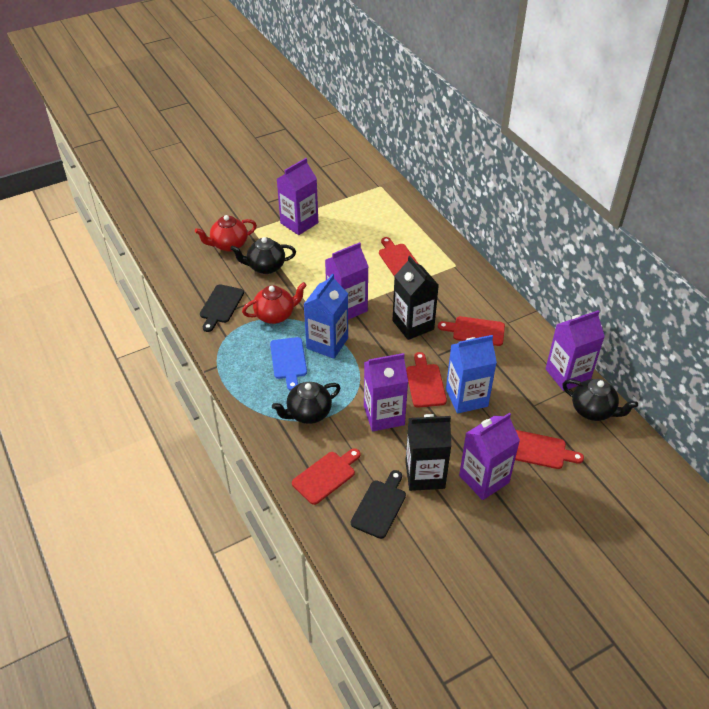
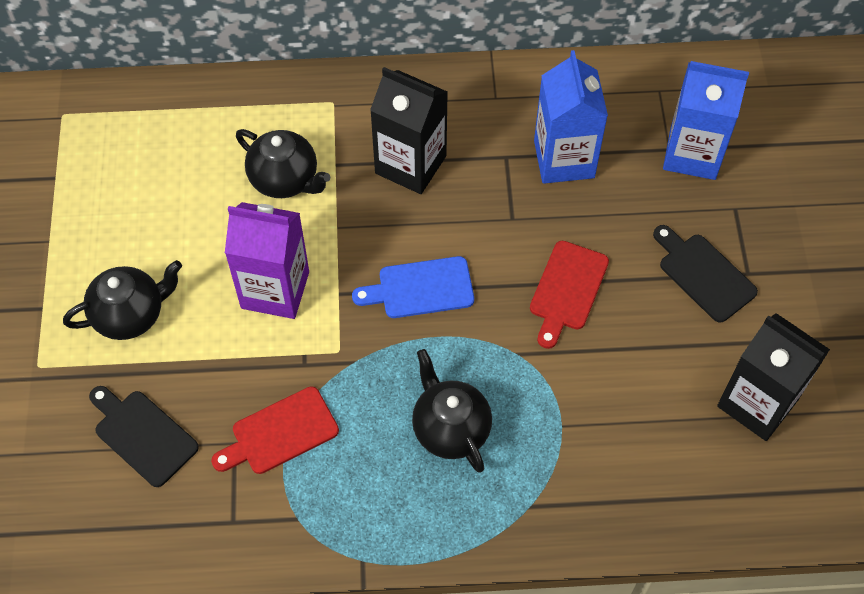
purple carton: 5 -> 1
red cutting board: 5 -> 2
red teapot: 2 -> 0

